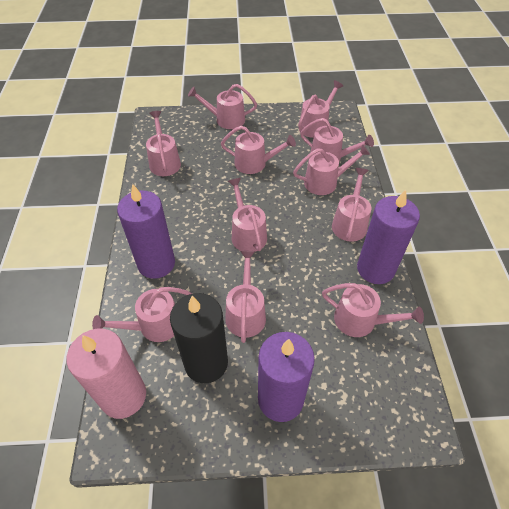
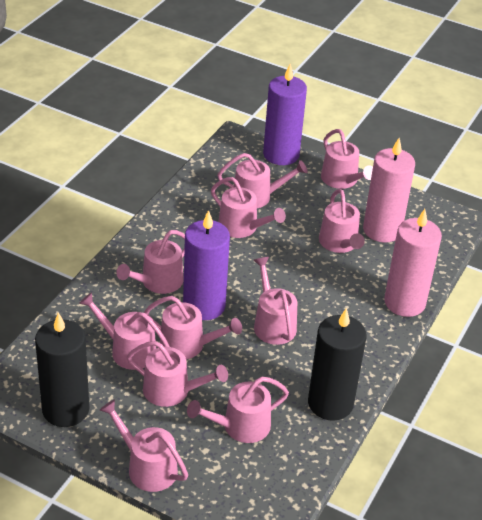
black candle: 1 -> 2
pink candle: 1 -> 2
purple candle: 3 -> 2

